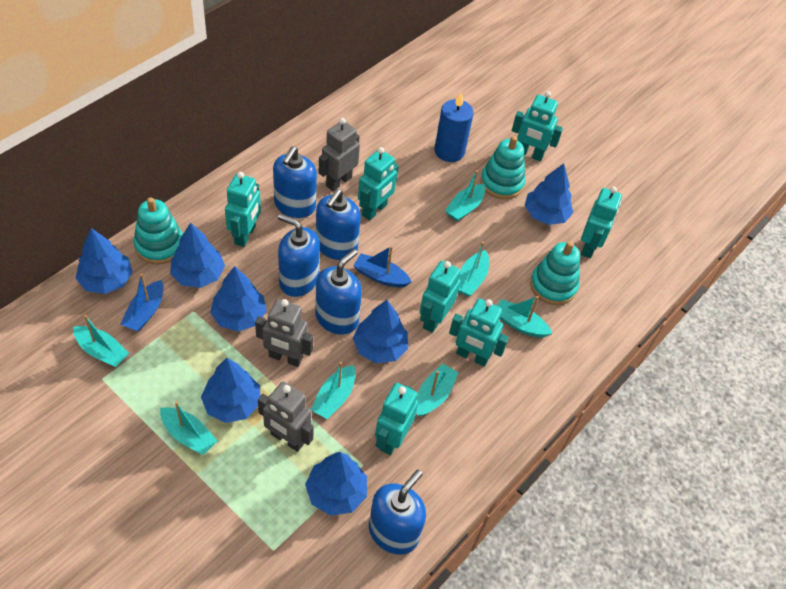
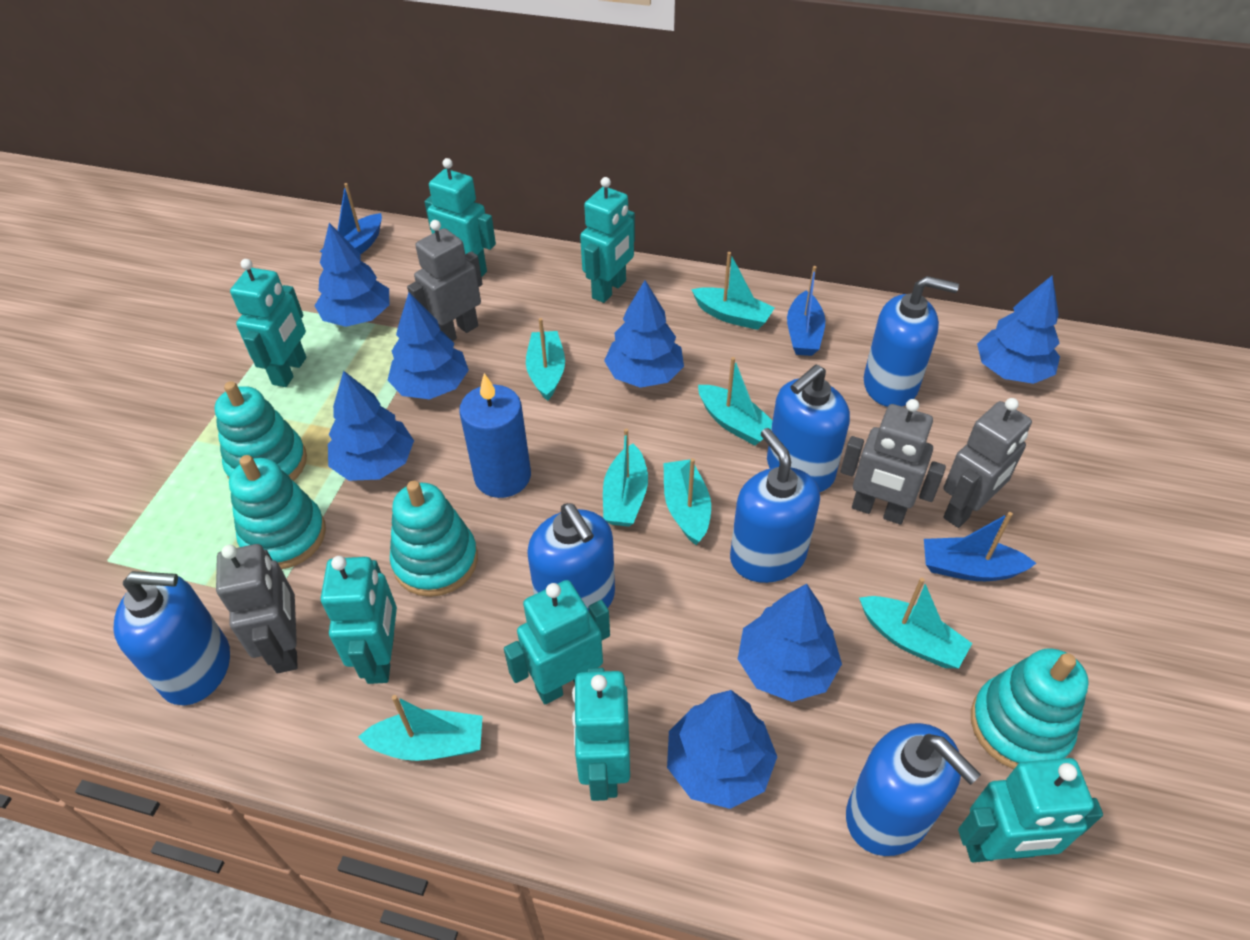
blue boat: 2 -> 3
blue soap dispenser: 5 -> 6
grey robot: 3 -> 4
turquoise stacking toy: 3 -> 4

